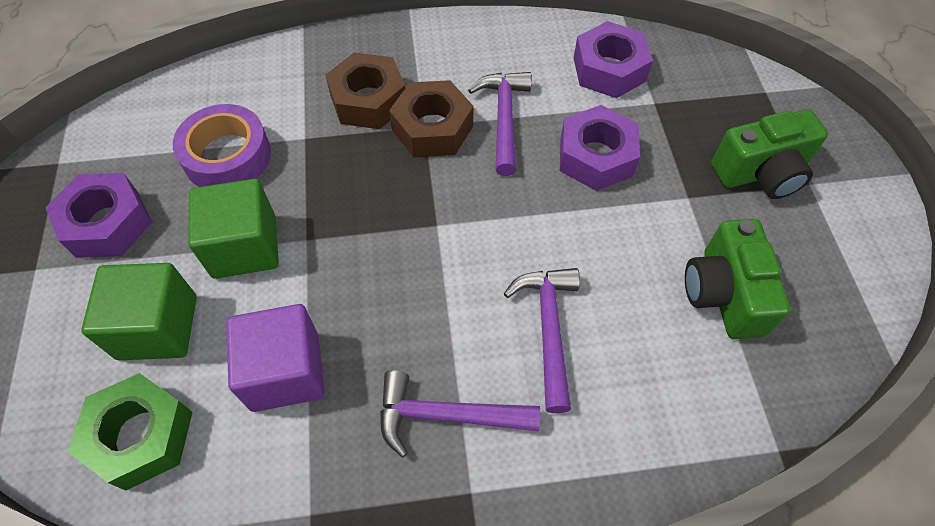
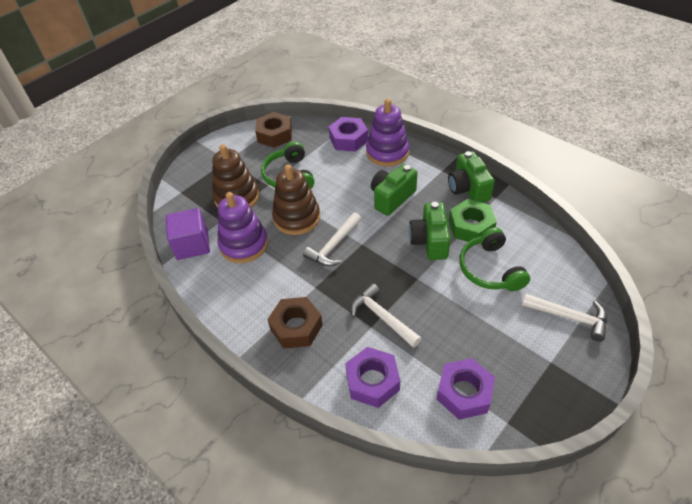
brown stacking toy: 0 -> 2
green camera: 2 -> 3
green cube: 2 -> 0
green headphones: 0 -> 2
purple hammer: 3 -> 0
purple stacking toy: 0 -> 2
purple tape: 1 -> 0
white hammer: 0 -> 3

